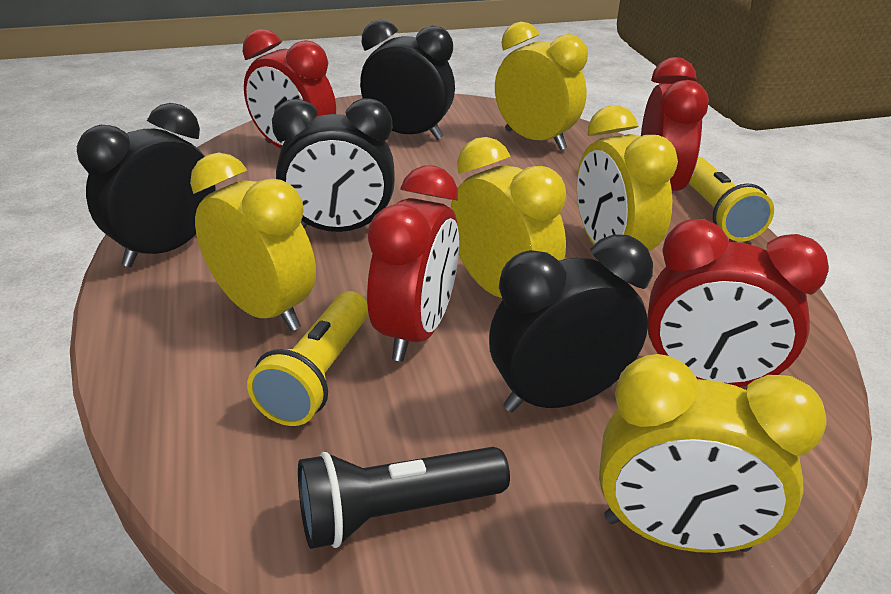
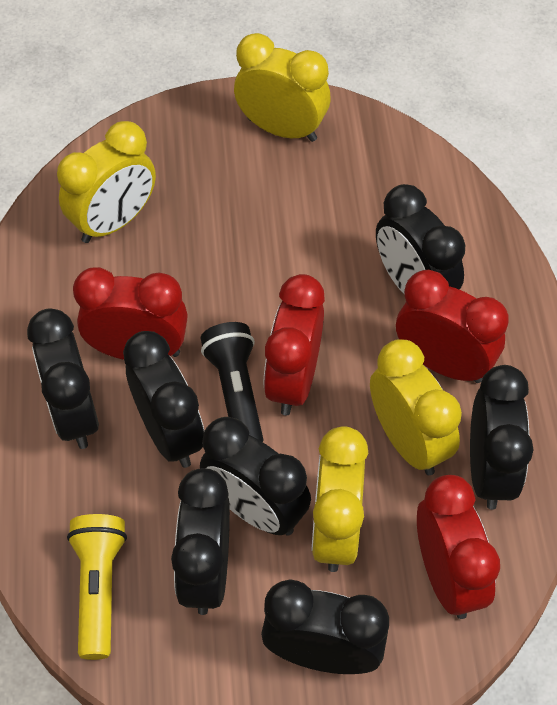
black clock: 4 -> 7
yellow clock: 5 -> 4
yellow flashlight: 2 -> 1

